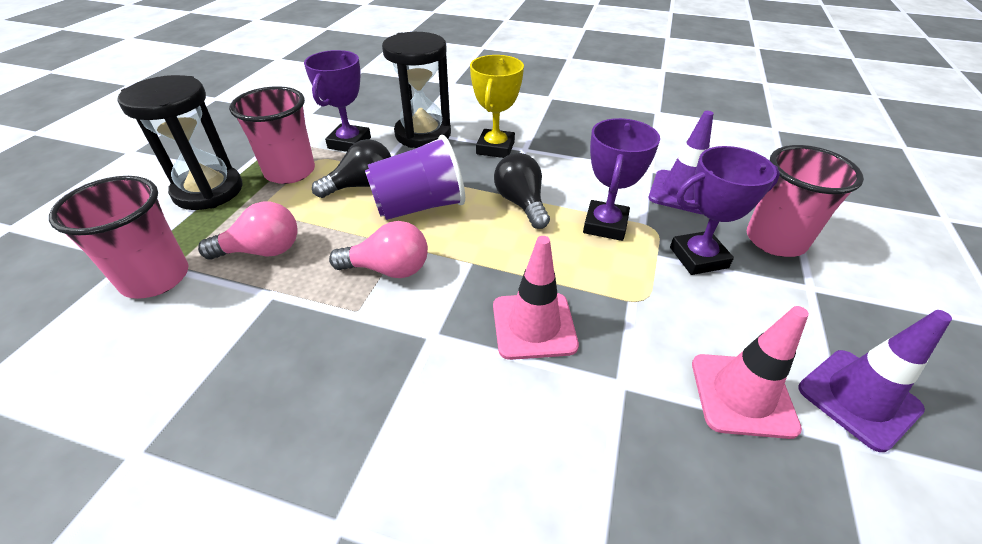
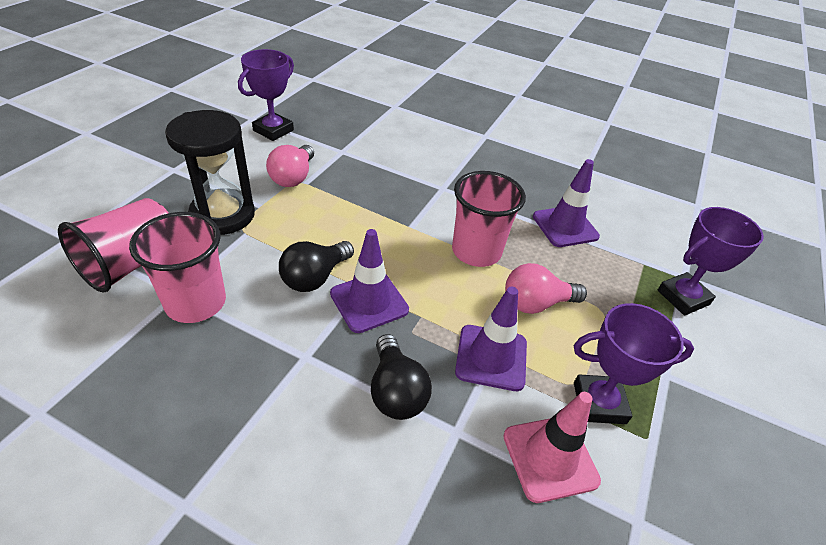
black hourglass: 2 -> 1
pink traffic cone: 2 -> 1
purple cup: 1 -> 0
purple traffic cone: 2 -> 3
yellow trophy: 1 -> 0

